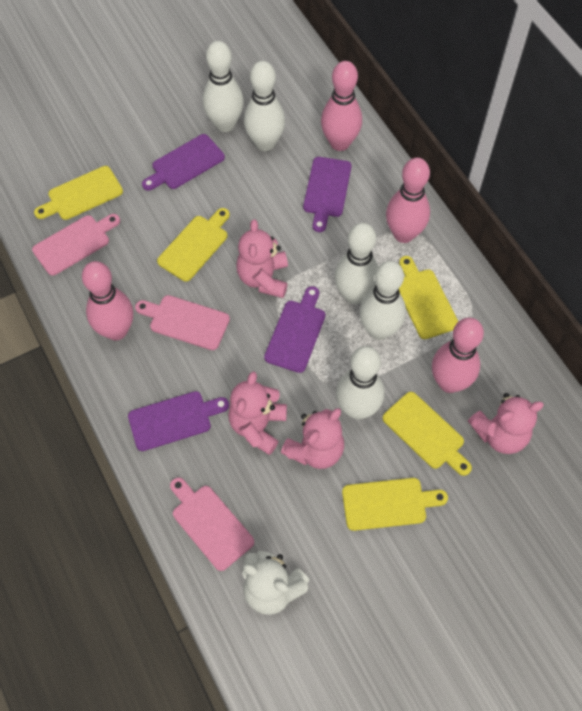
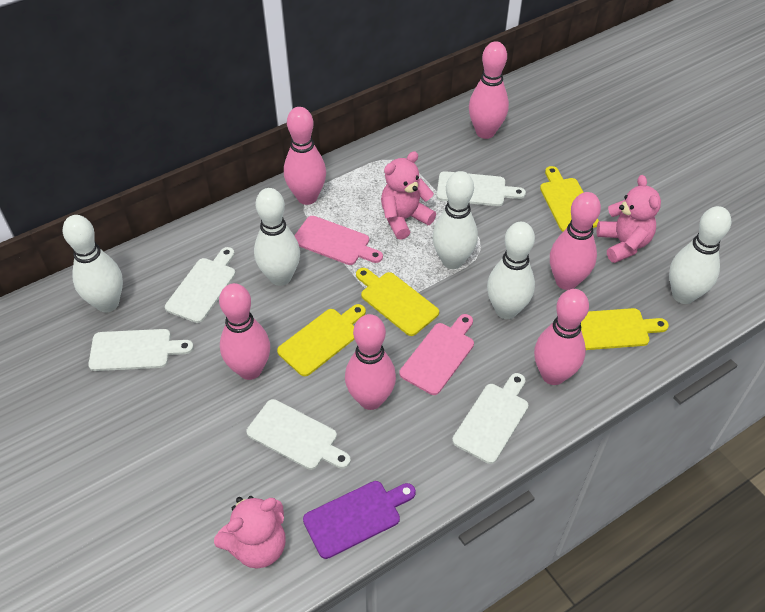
pink bowling pin: 4 -> 6
pink cutting board: 3 -> 2
pink teddy bear: 4 -> 3
purple cutting board: 4 -> 1
white cutting board: 0 -> 5
white teddy bear: 1 -> 0
yellow cutting board: 5 -> 4

